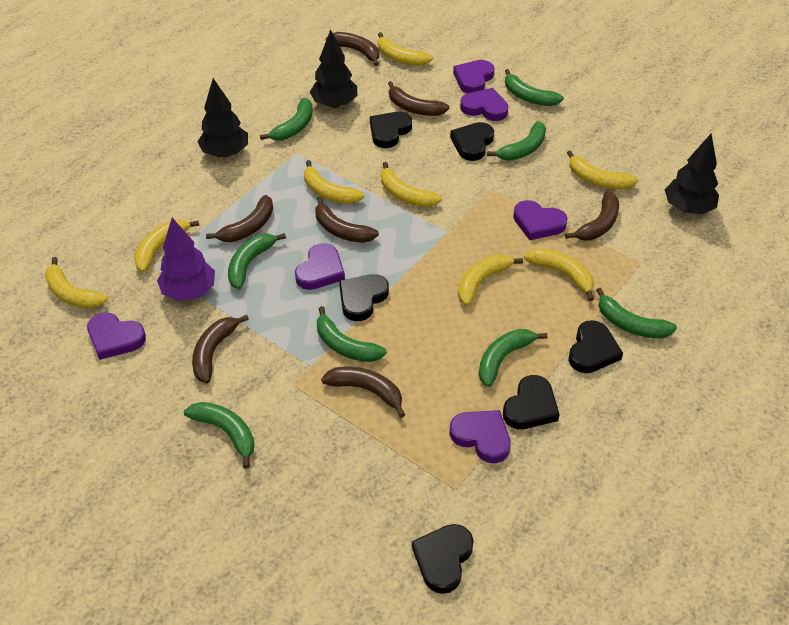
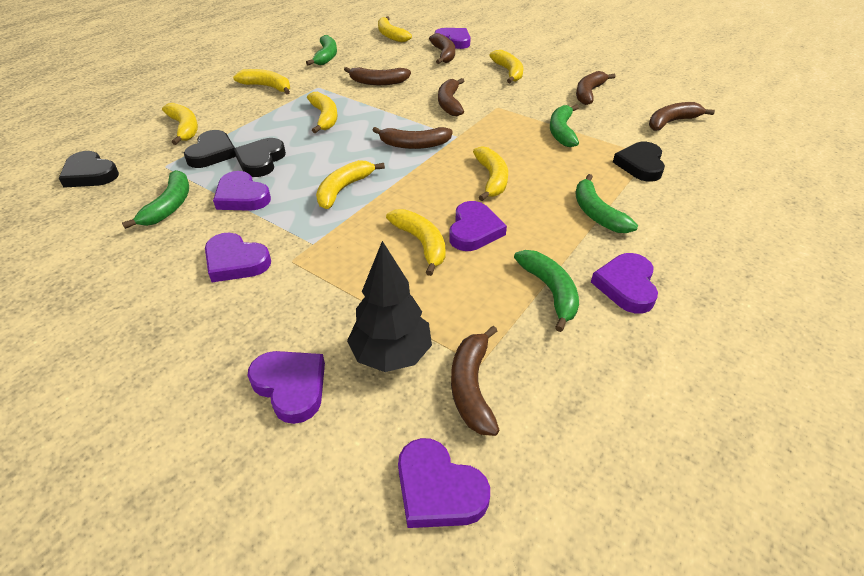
black heart: 6 -> 4
black tree: 3 -> 1
green banana: 8 -> 5
purple heart: 6 -> 7
purple tree: 1 -> 0

